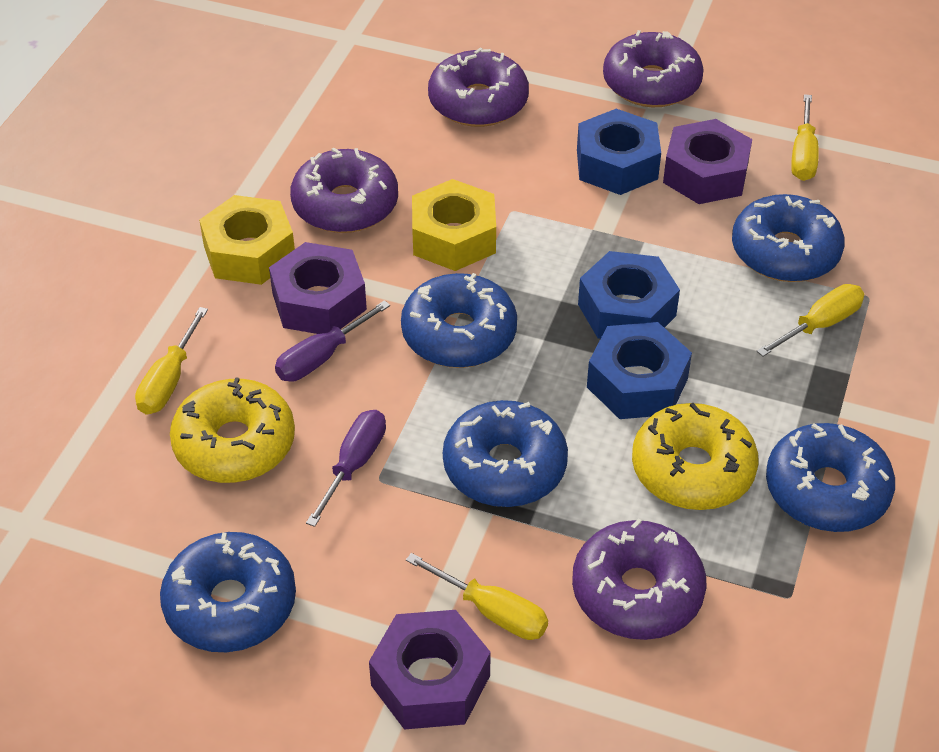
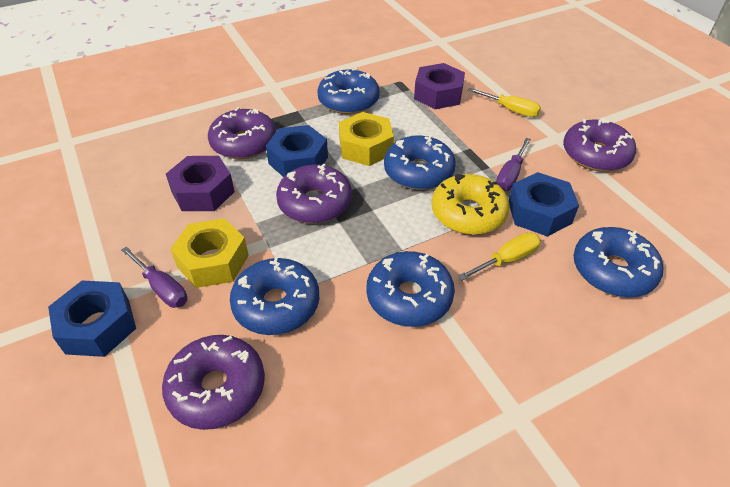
purple nut: 3 -> 2
yellow donut: 2 -> 1
yellow screwdriver: 4 -> 2

